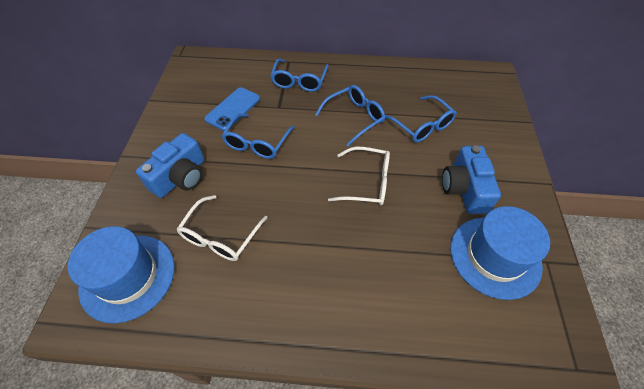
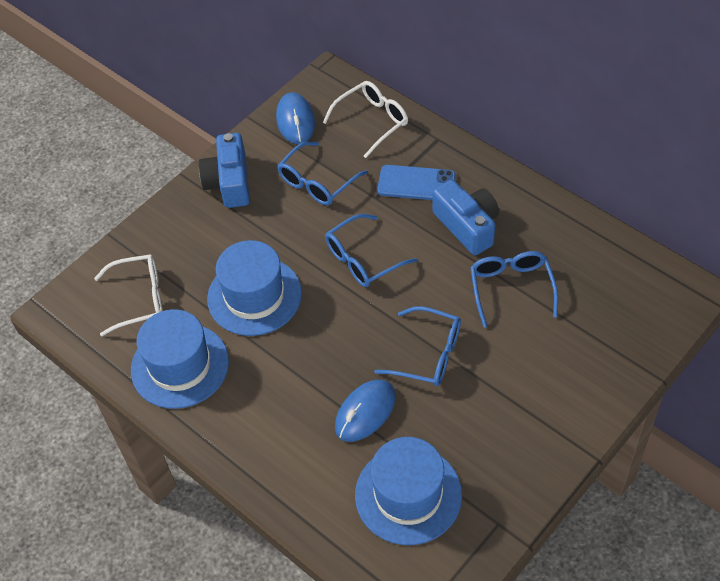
blue hat: 2 -> 3
blue mouse: 0 -> 2

